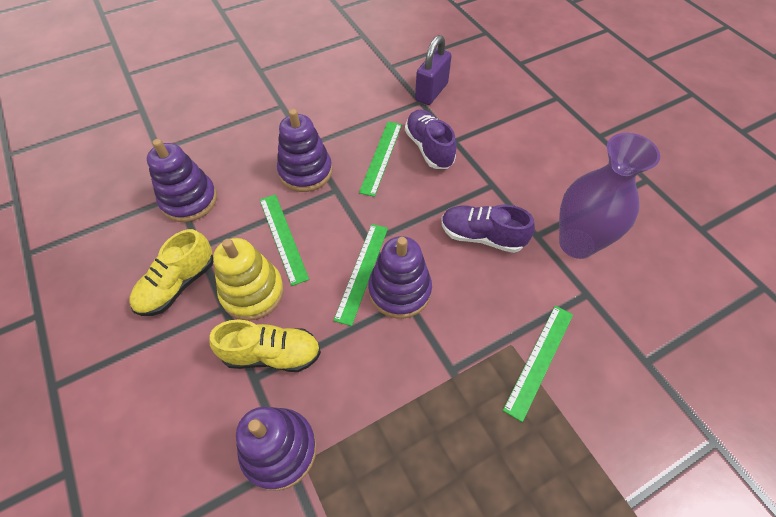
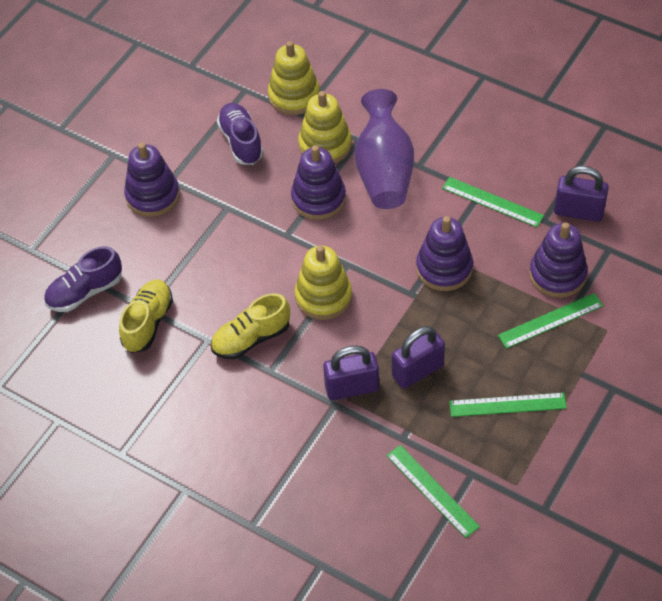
purple padlock: 1 -> 3
yellow stacking toy: 1 -> 3

